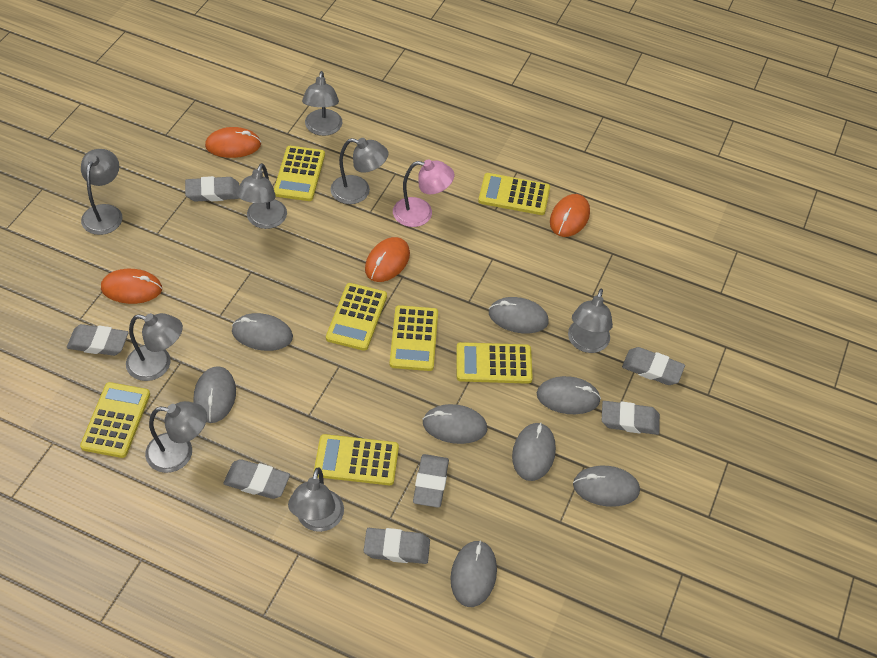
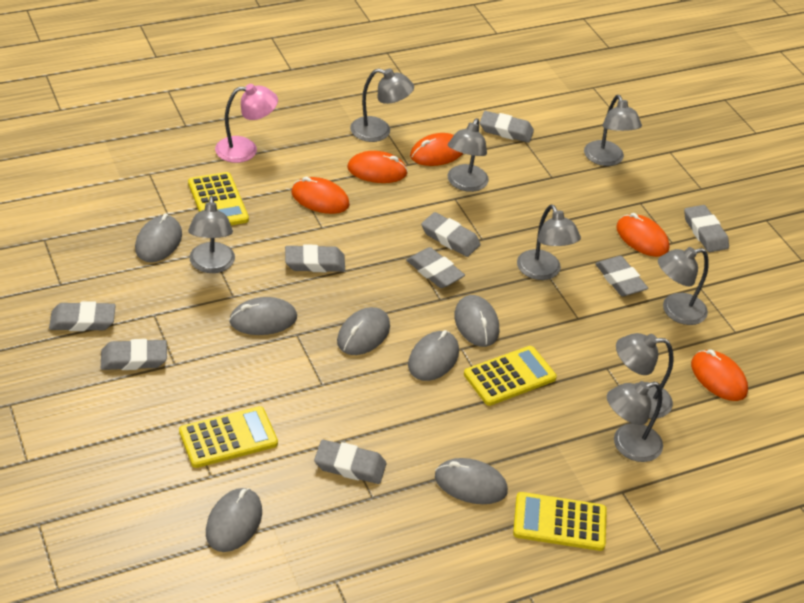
grey eraser: 7 -> 9
grey mouse: 8 -> 7
orange mouse: 4 -> 5
yellow calculator: 7 -> 4

